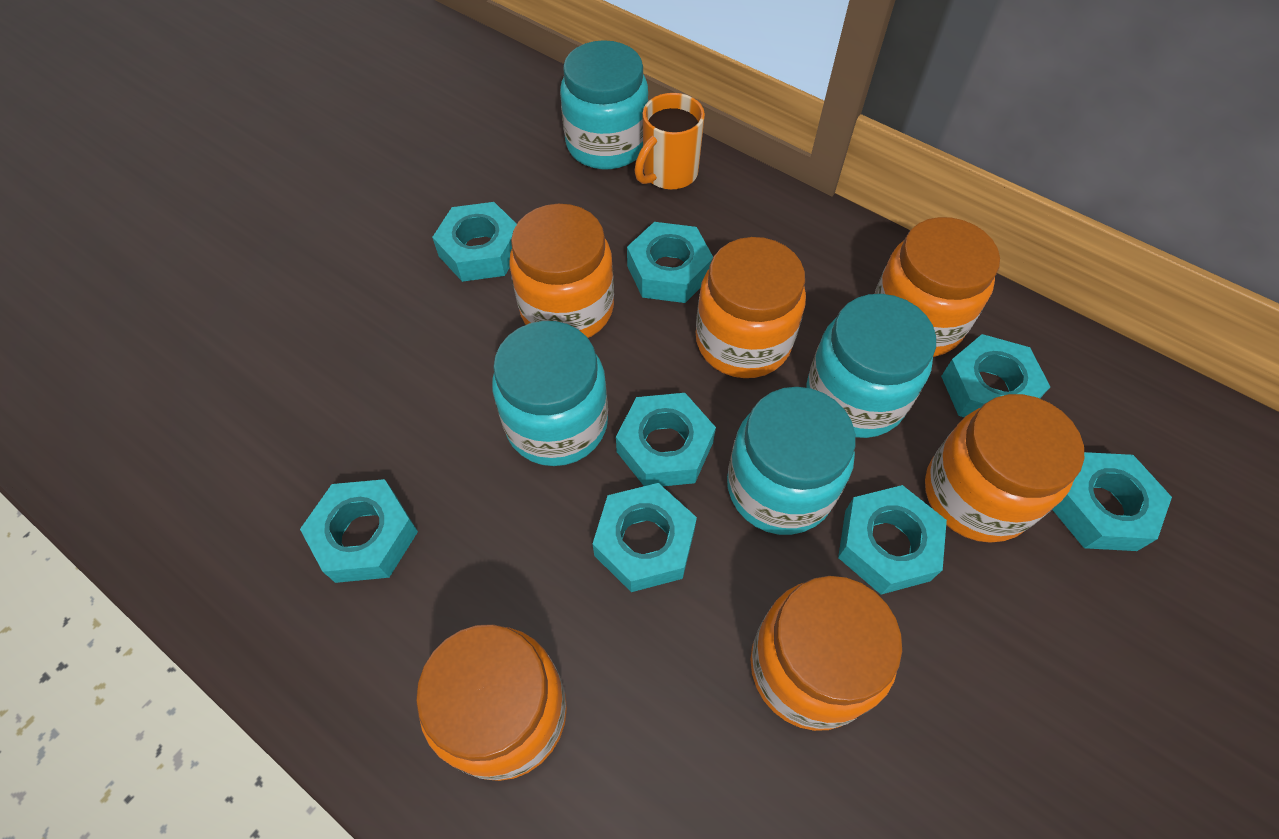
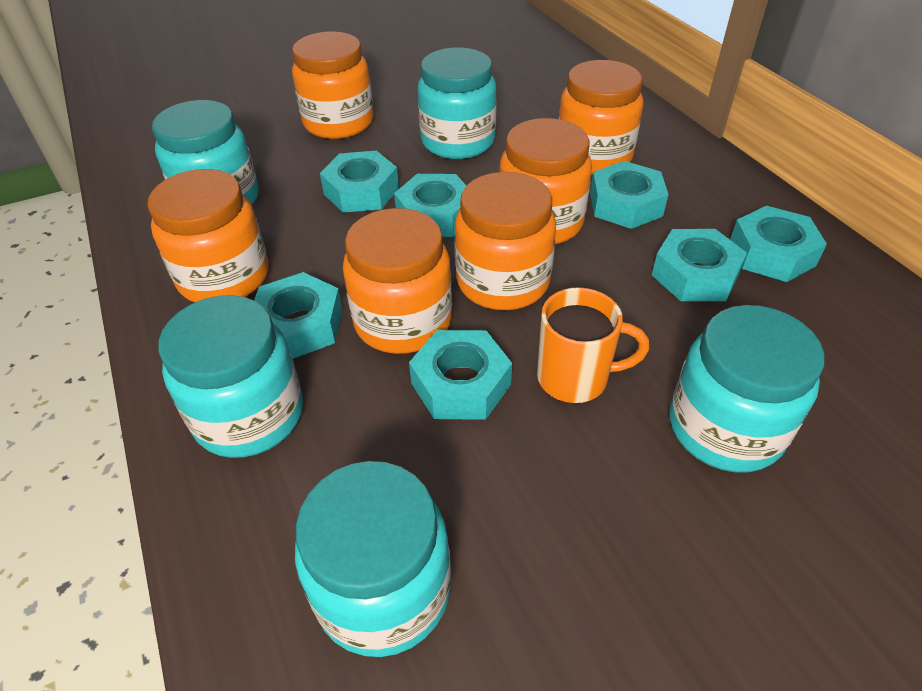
turquoise jar: 4 -> 5
turquoise nut: 8 -> 7

